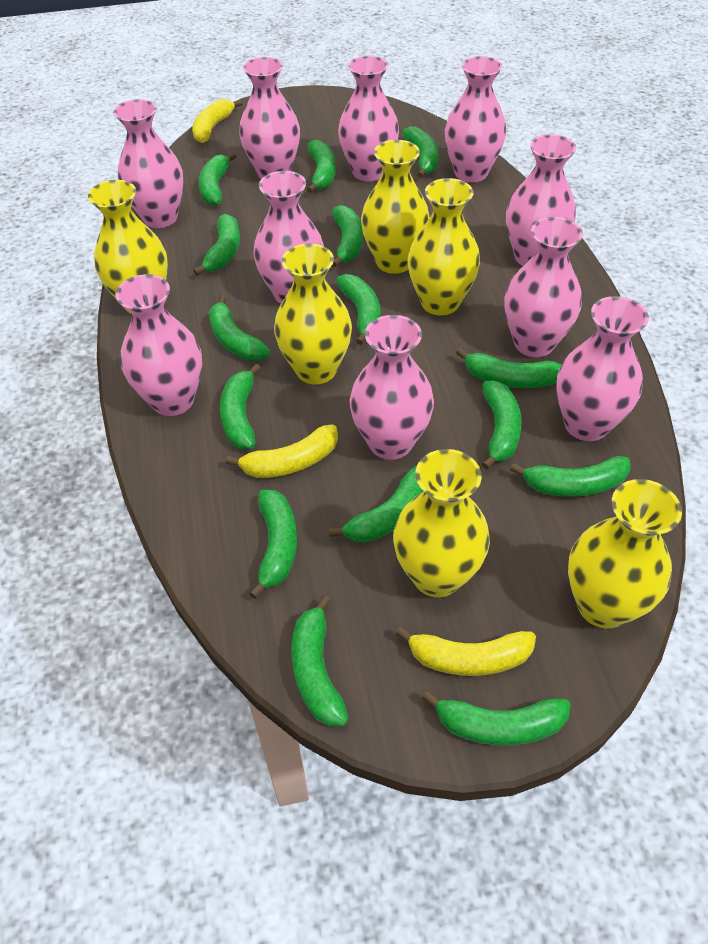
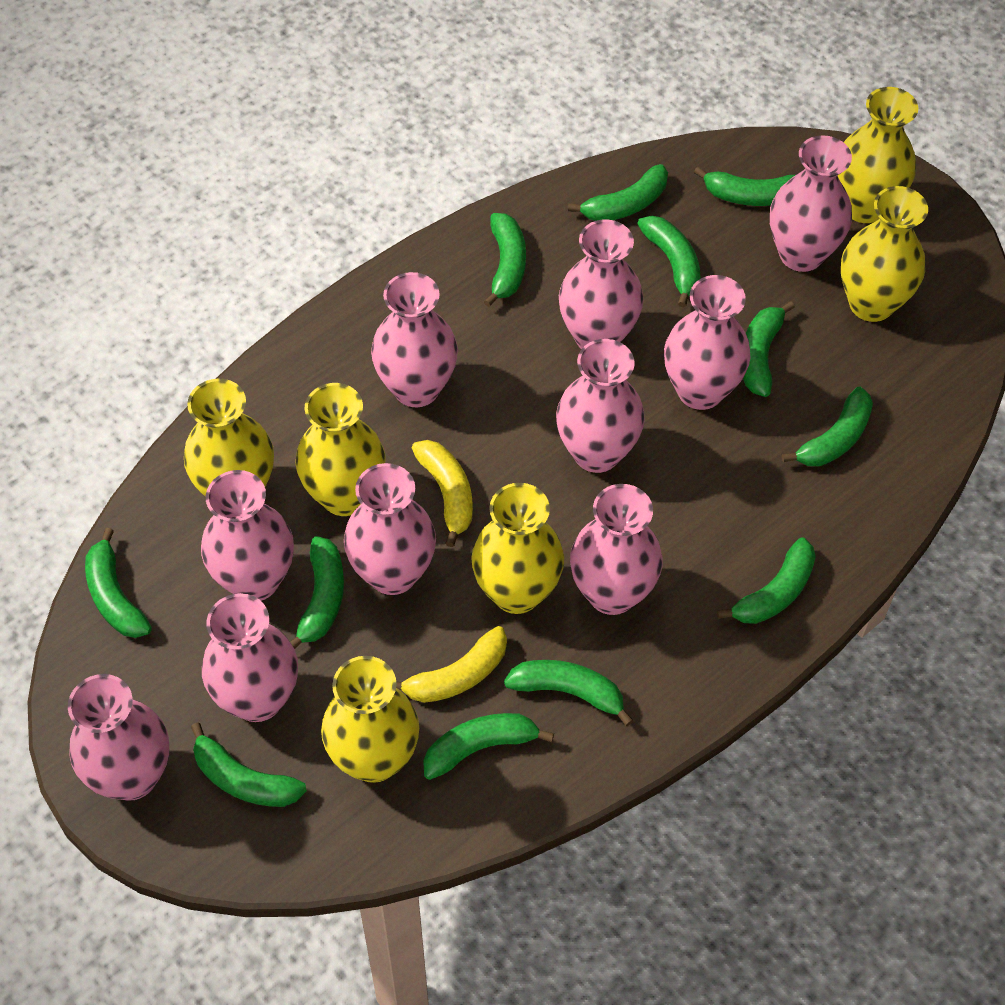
green banana: 15 -> 12
yellow banana: 3 -> 2

